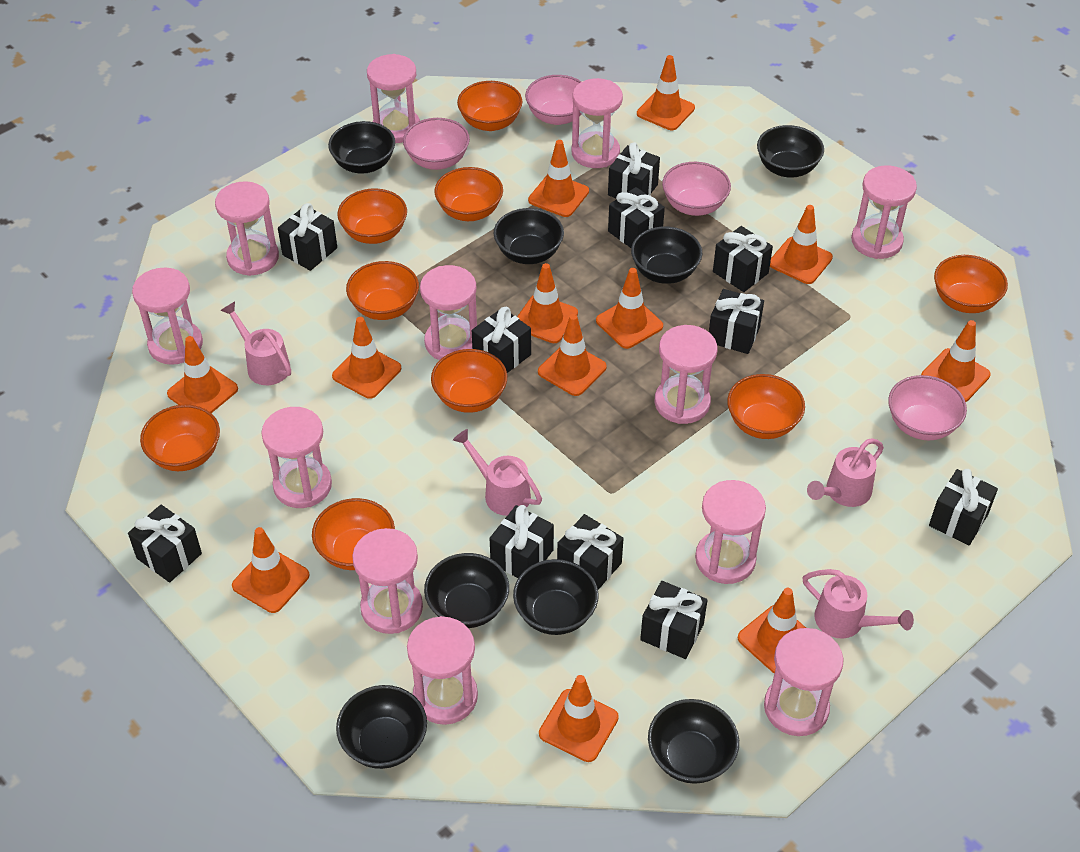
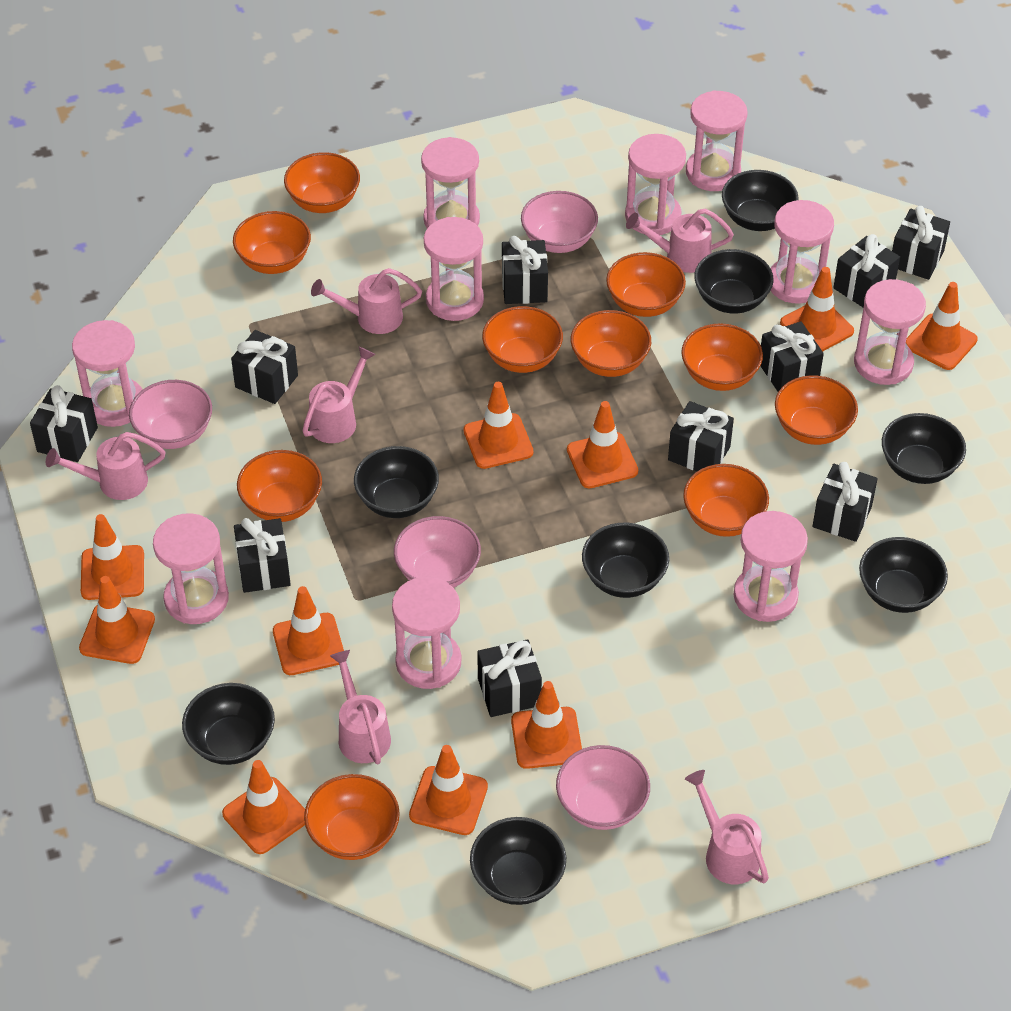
black gift: 11 -> 10
orange bowl: 9 -> 10
orange traffic cone: 12 -> 10
pink hourglass: 12 -> 10
pink watering can: 4 -> 6

